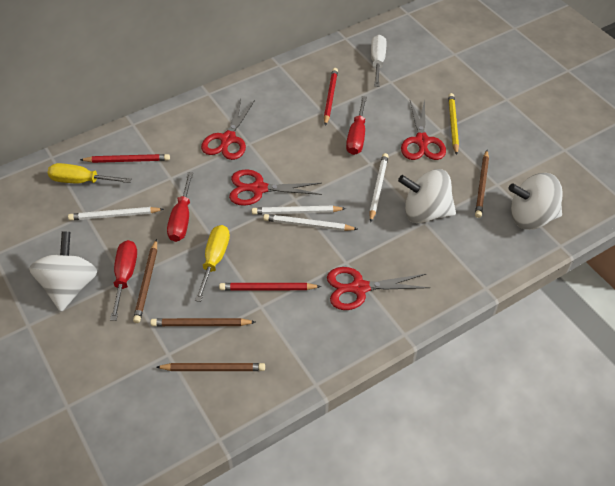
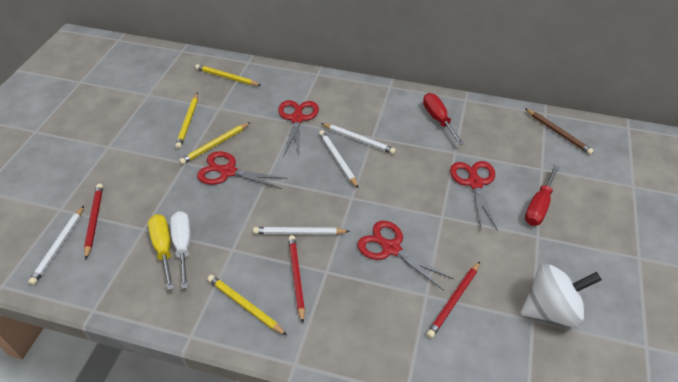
brown pencil: 4 -> 1
red screwdriver: 3 -> 2
white spinning top: 3 -> 1
yellow pencil: 1 -> 4
yellow screwdriver: 2 -> 1

